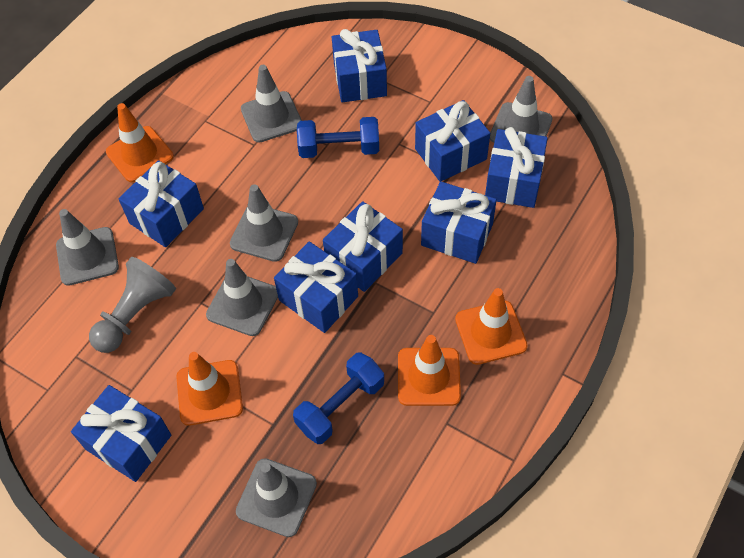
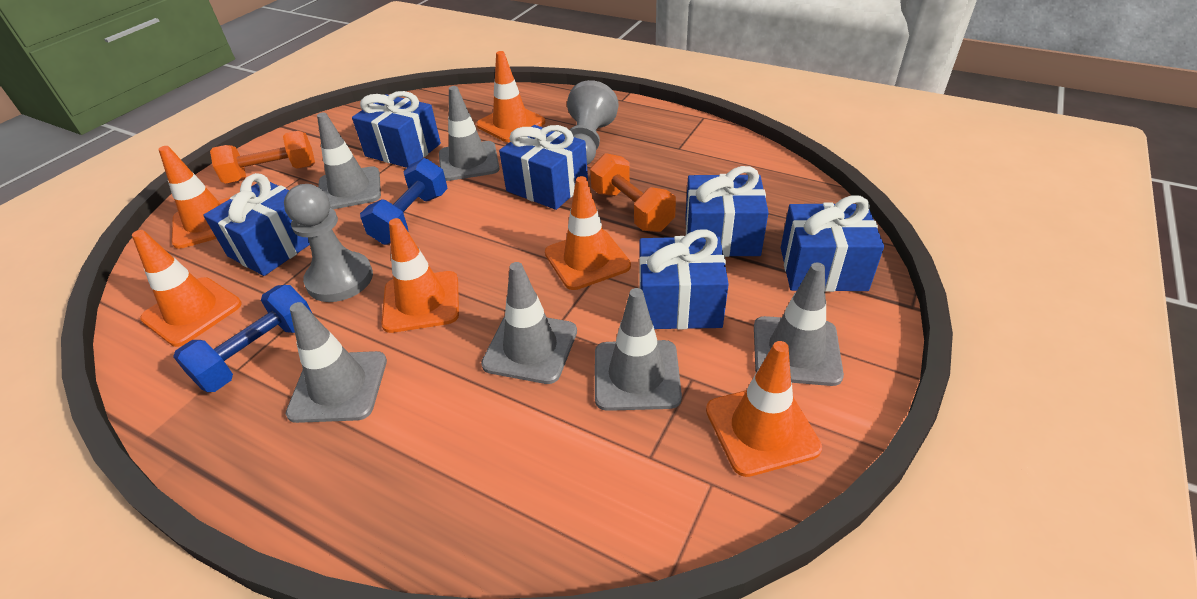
blue gift: 8 -> 6
grey pawn: 1 -> 2
orange dumbbell: 0 -> 2
orange traffic cone: 4 -> 6

